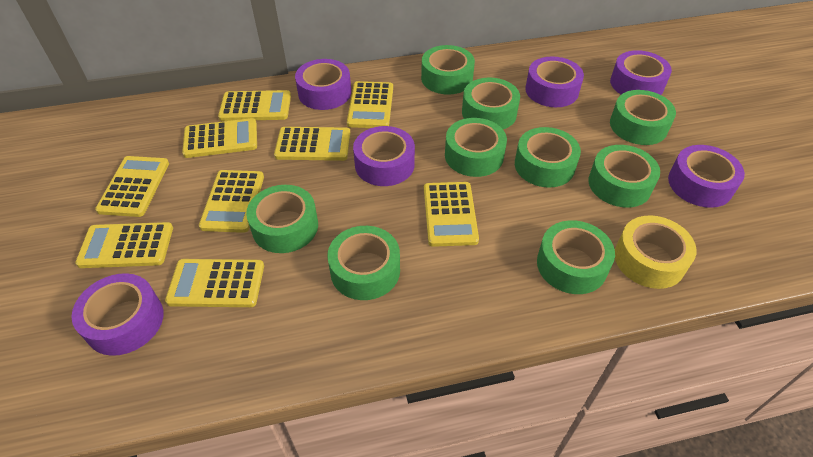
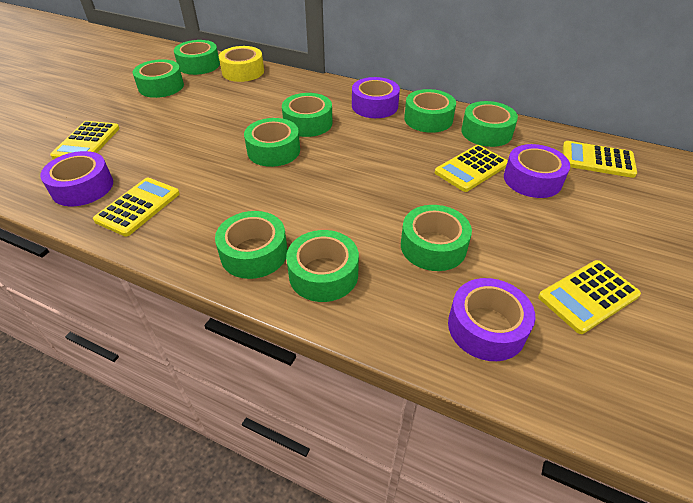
purple tape: 6 -> 4
yellow calculator: 9 -> 5

